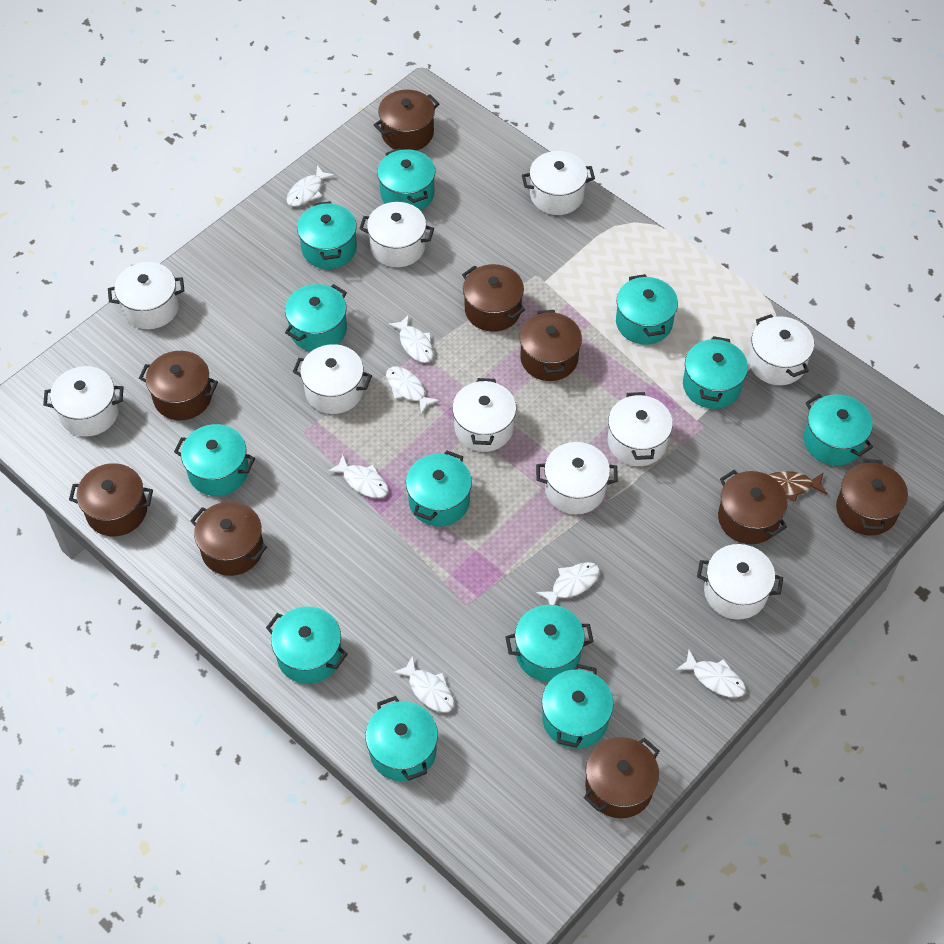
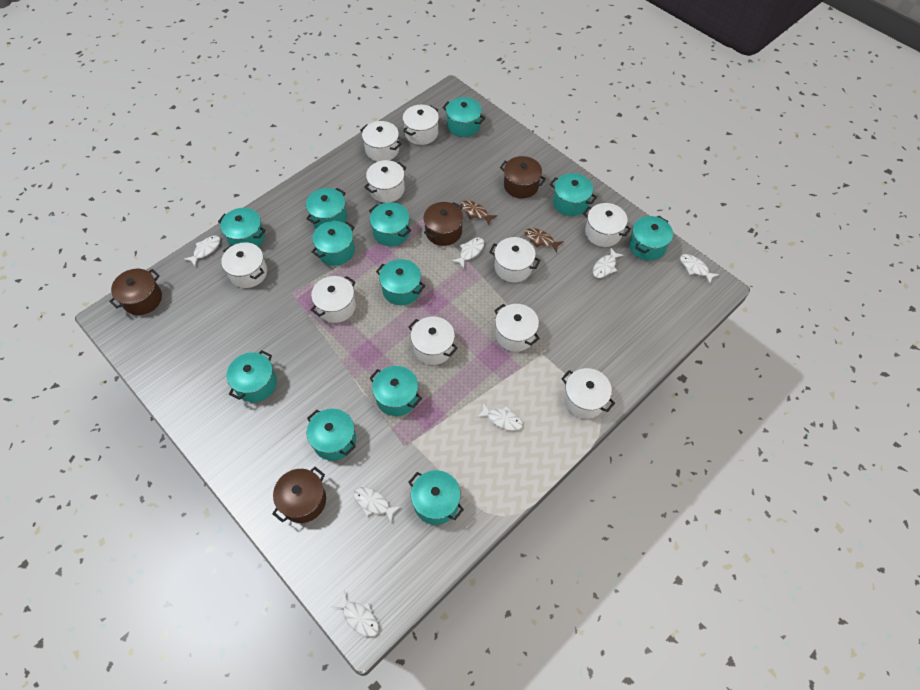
brown fish: 1 -> 2
brown pot: 9 -> 4

